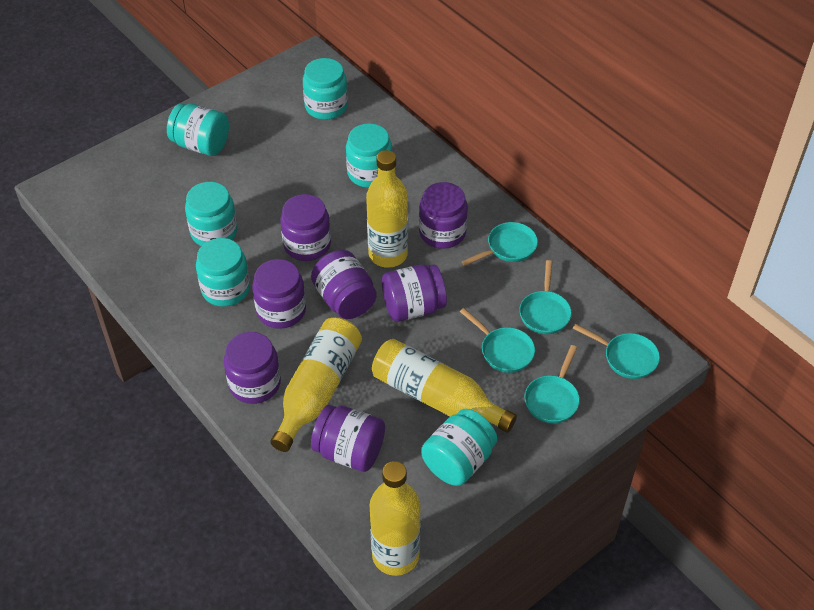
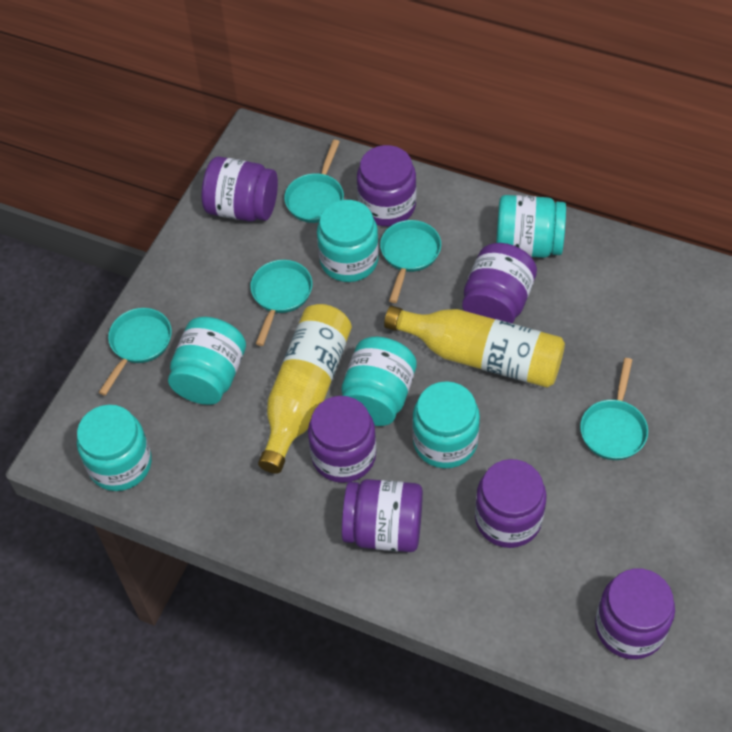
yellow bottle: 4 -> 2

